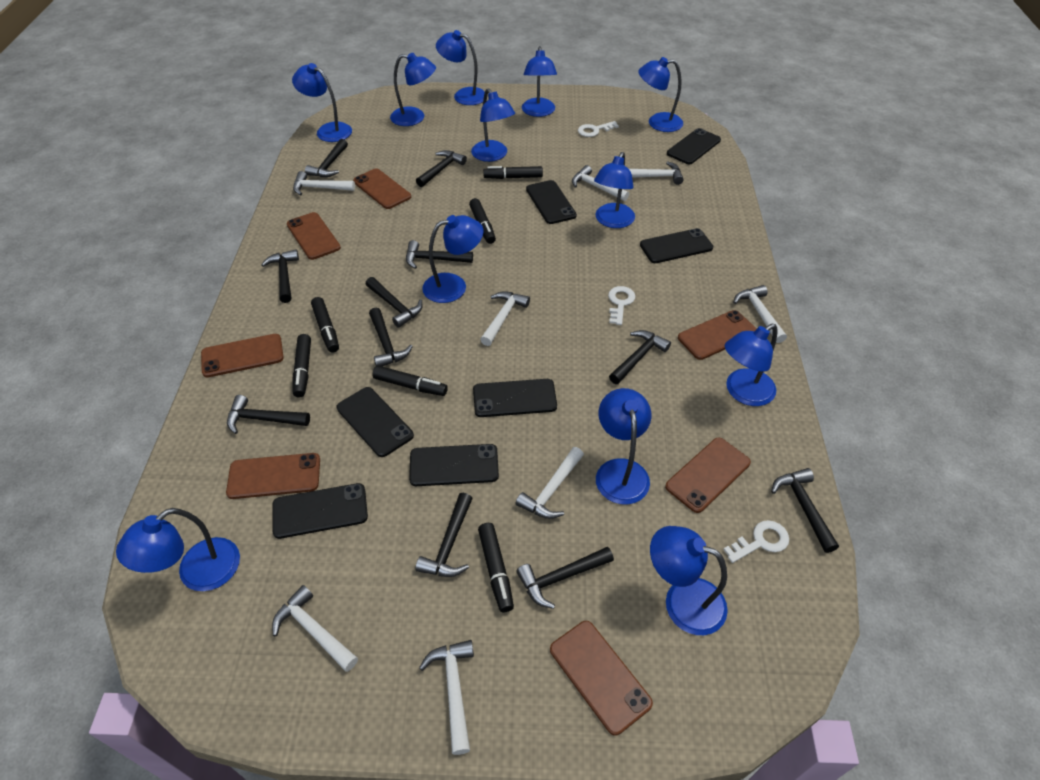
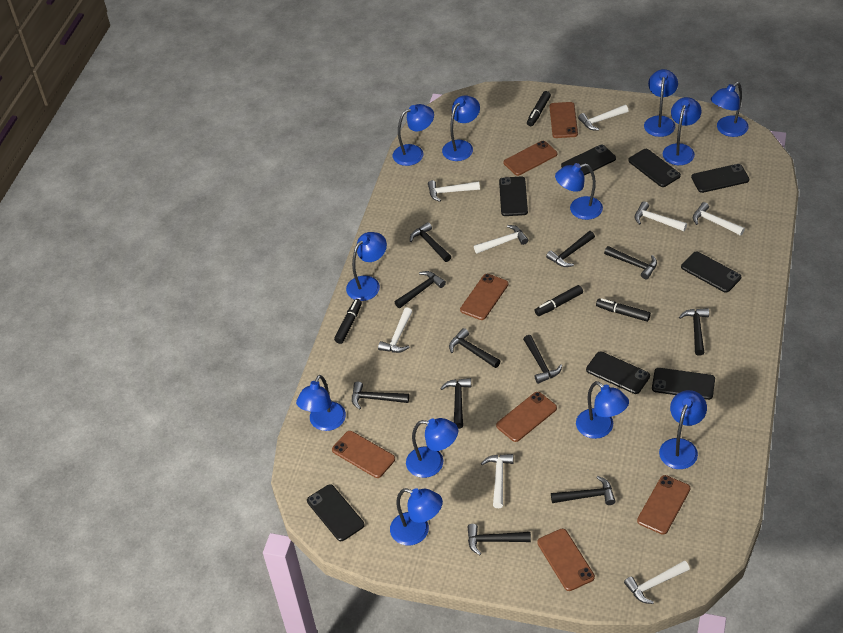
black marker: 6 -> 4
black phone: 7 -> 8
white key: 3 -> 0

